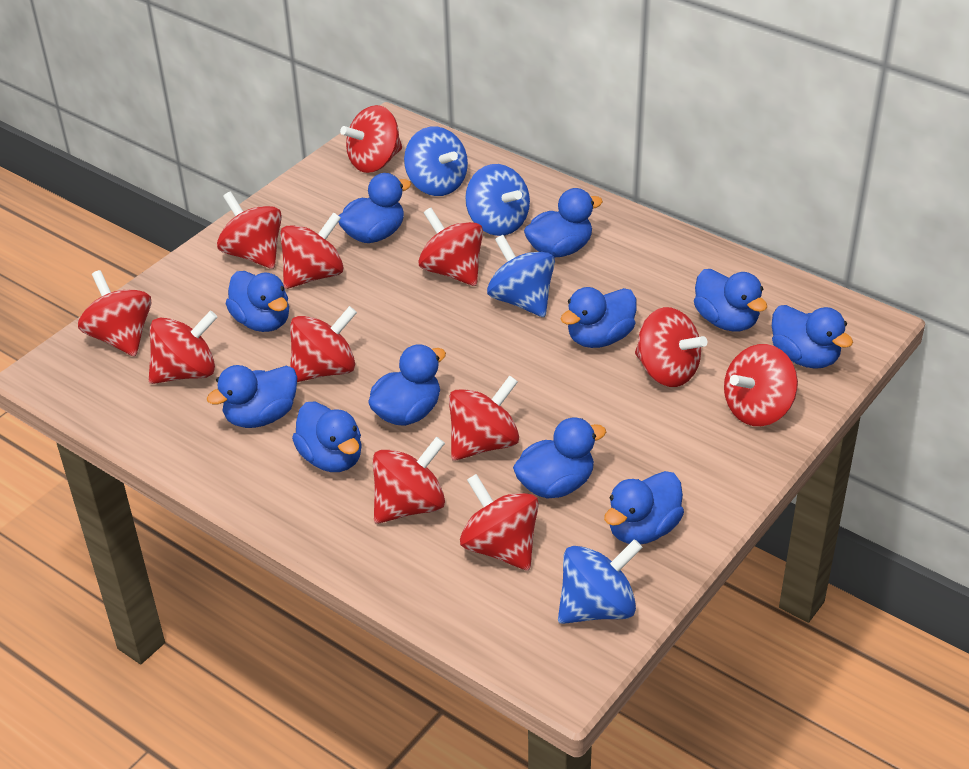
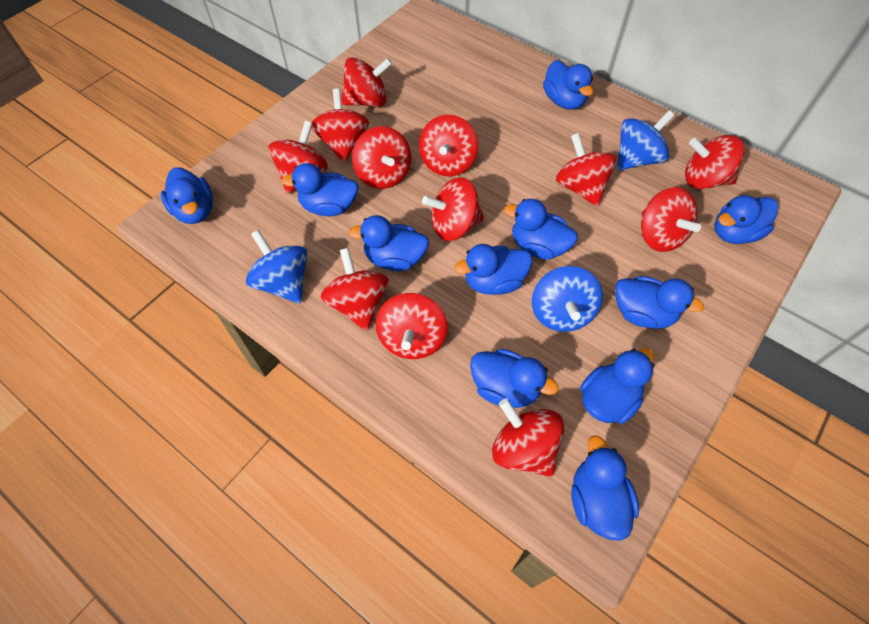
blue spinning top: 4 -> 3

